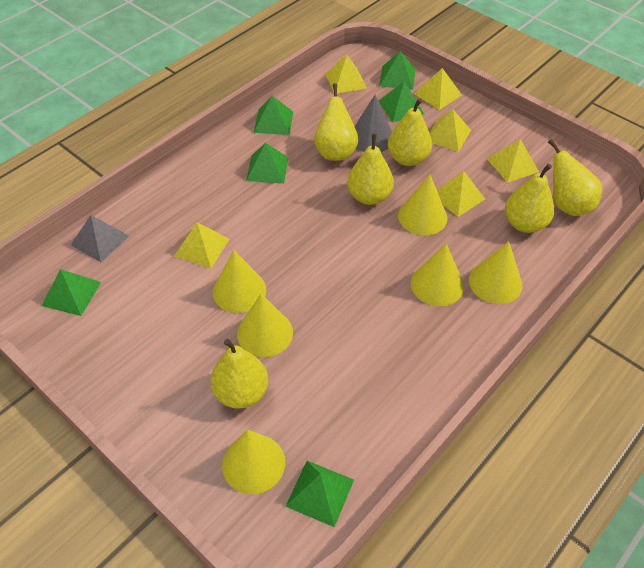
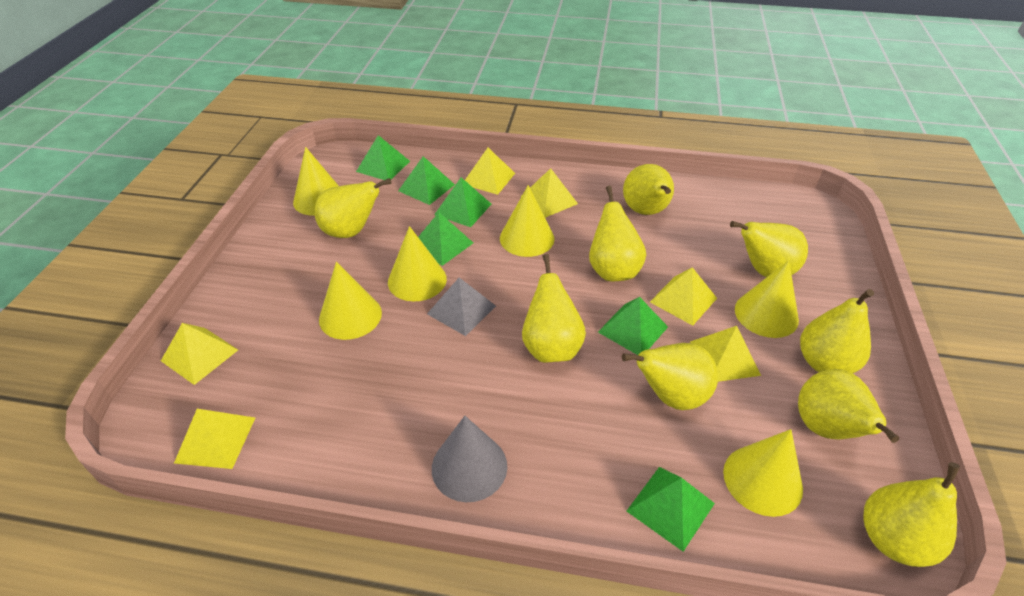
yellow pear: 6 -> 9

